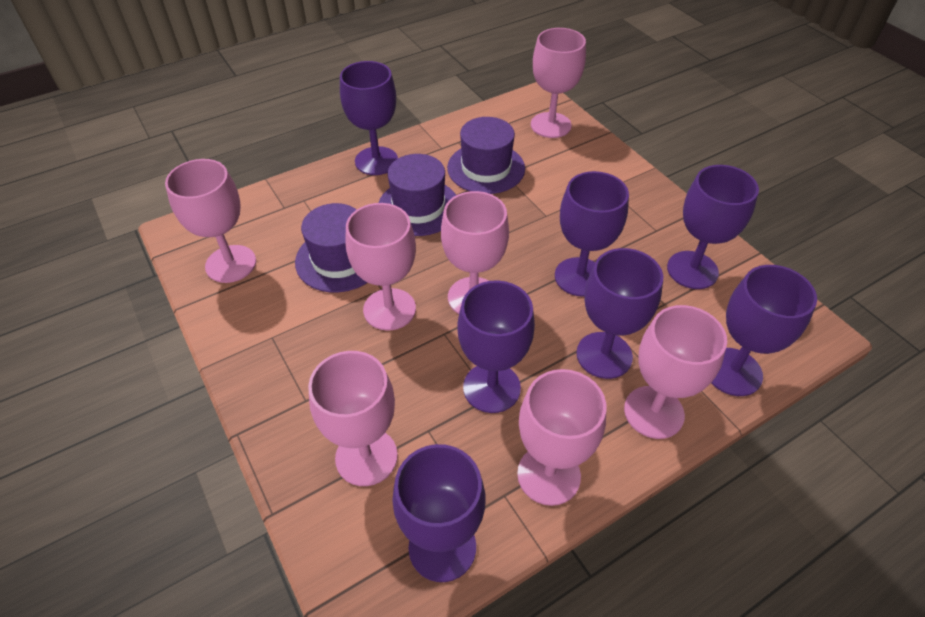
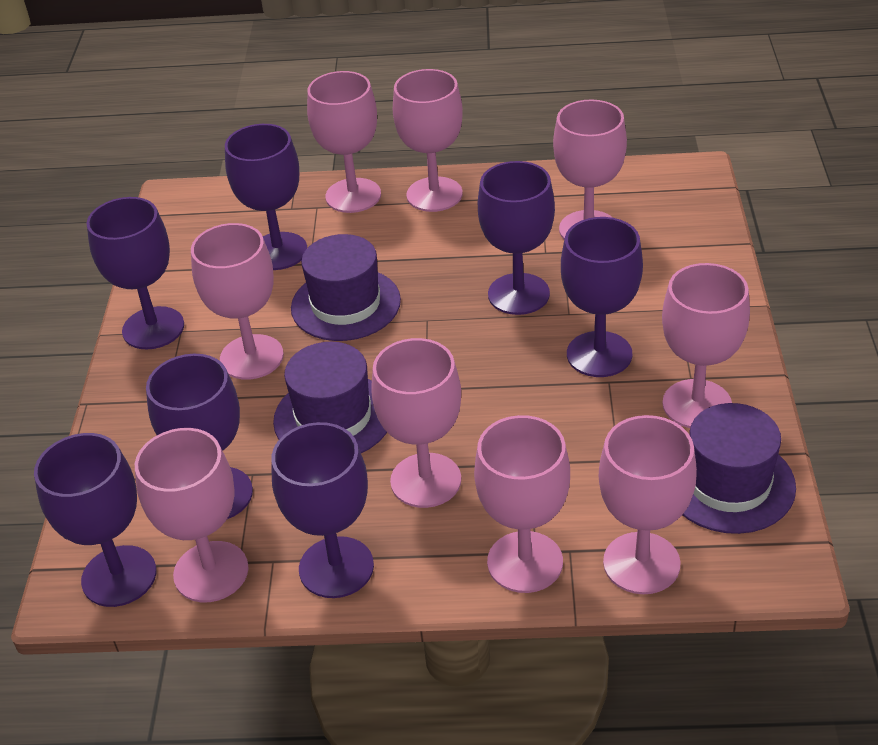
pink goblet: 7 -> 9

